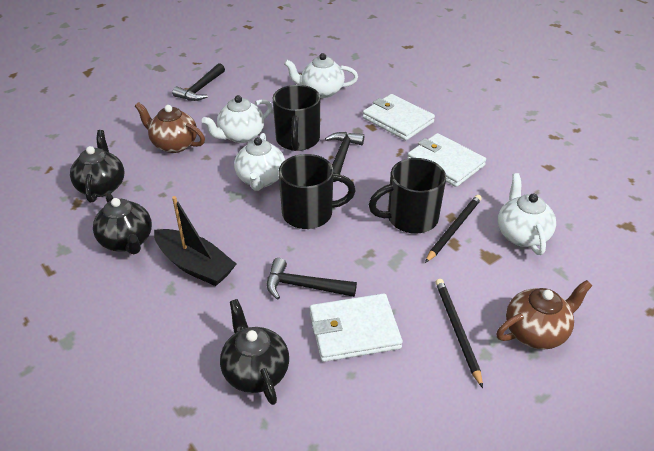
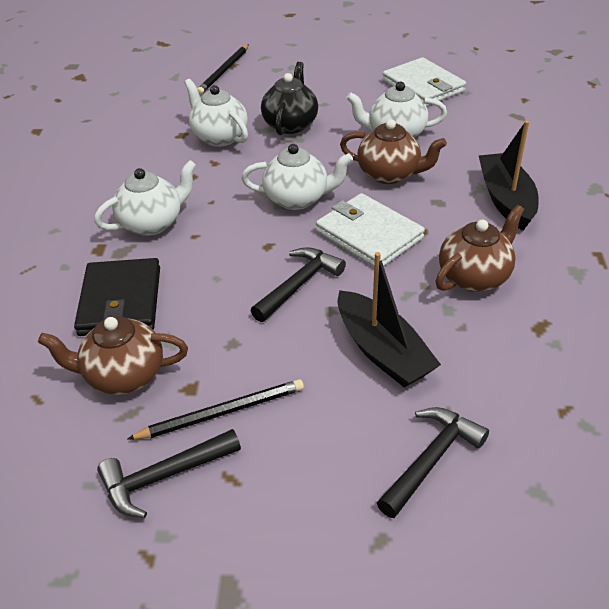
black boat: 1 -> 2
black mug: 3 -> 0
black teapot: 3 -> 1
black wallet: 0 -> 1
brown teapot: 2 -> 3
white wallet: 3 -> 2

